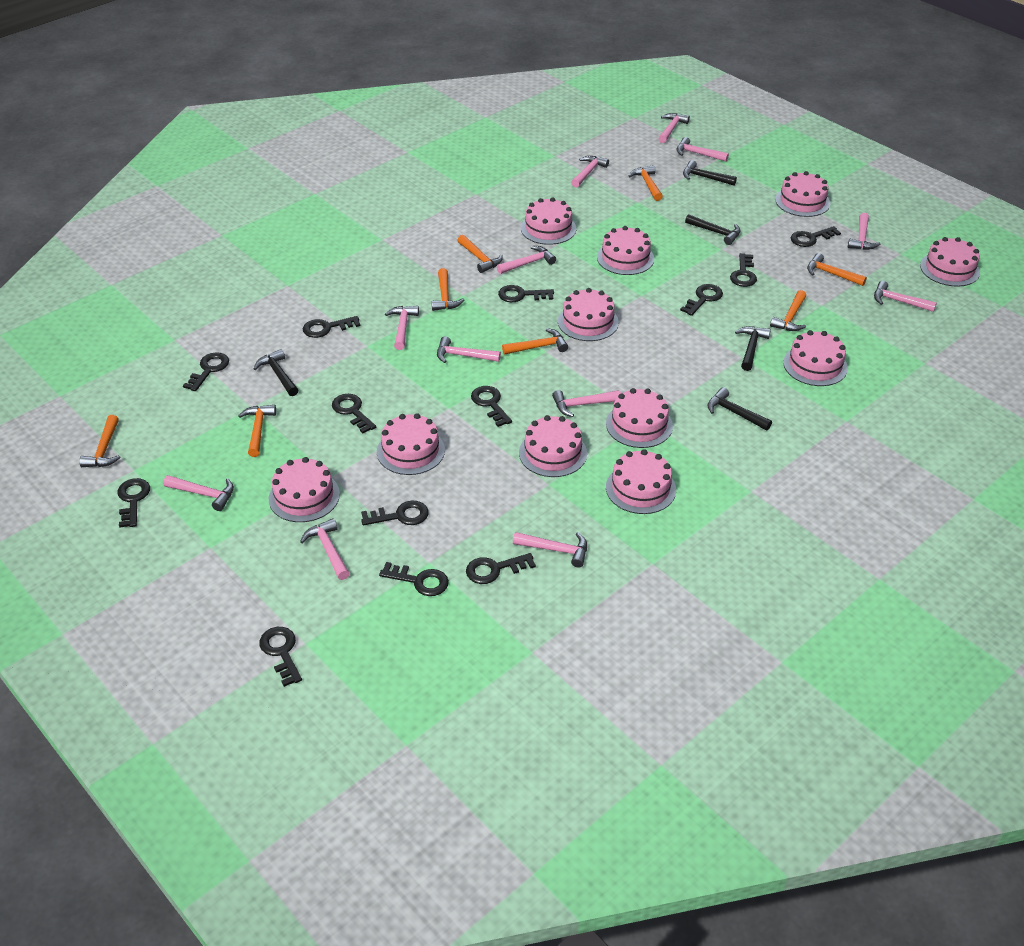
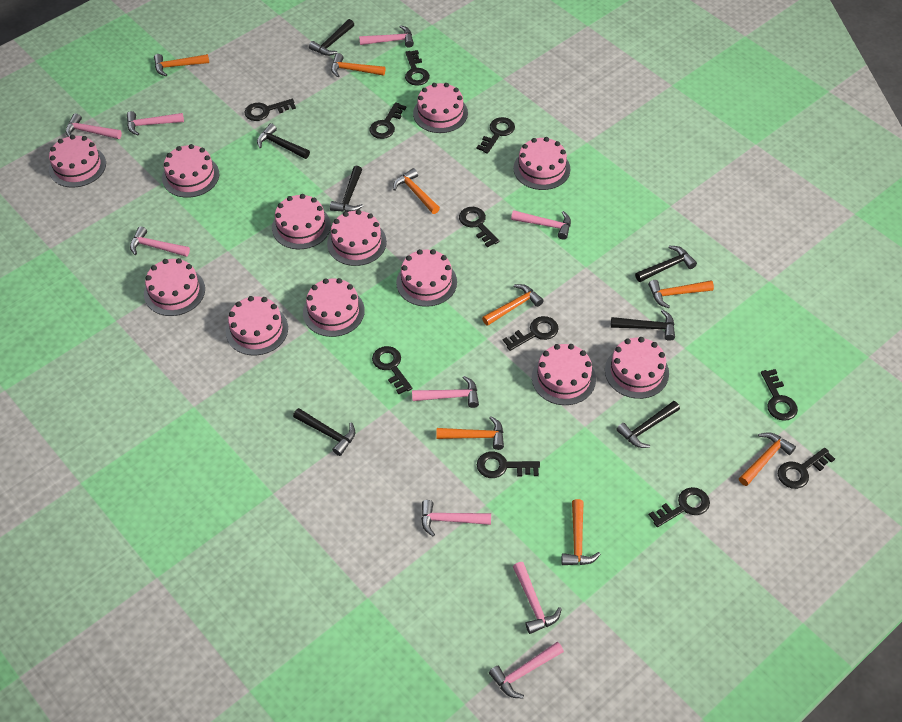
black hammer: 5 -> 7
black key: 13 -> 11
pink cake: 11 -> 12
pink hammer: 12 -> 9

